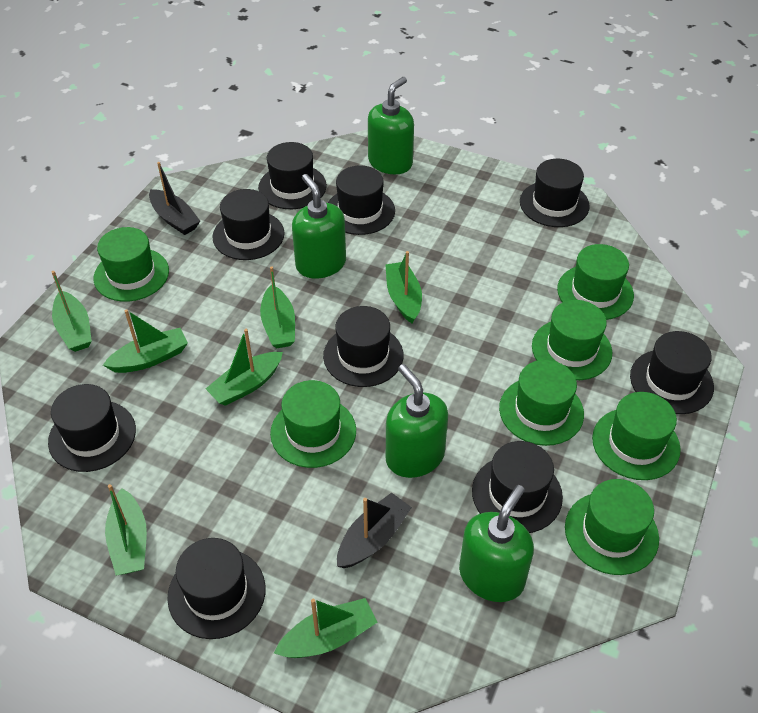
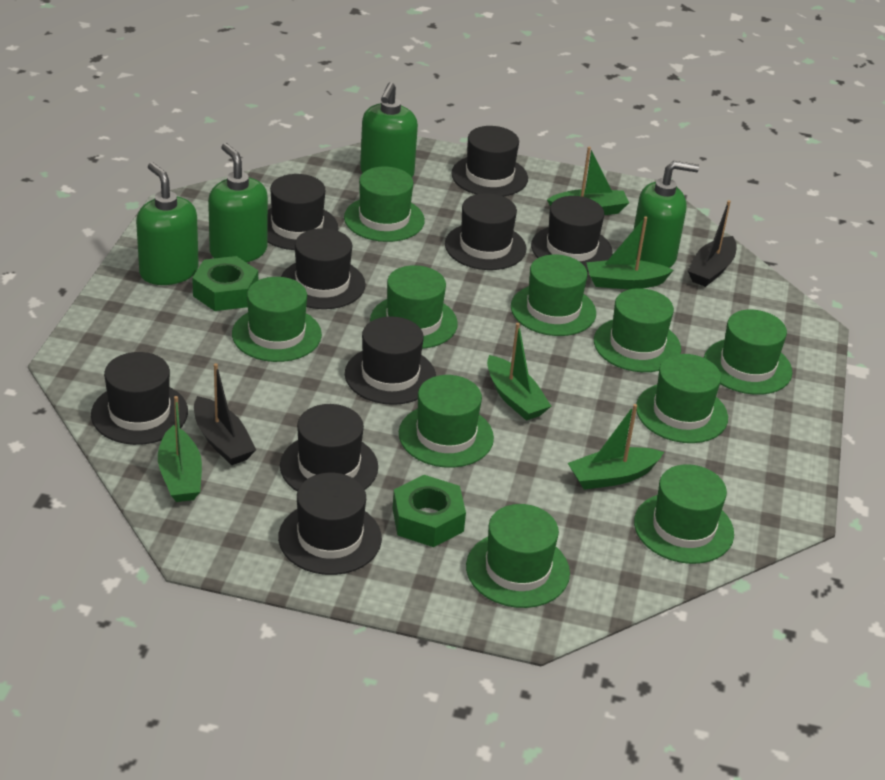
green boat: 7 -> 5
green hat: 7 -> 10
green nut: 0 -> 2

